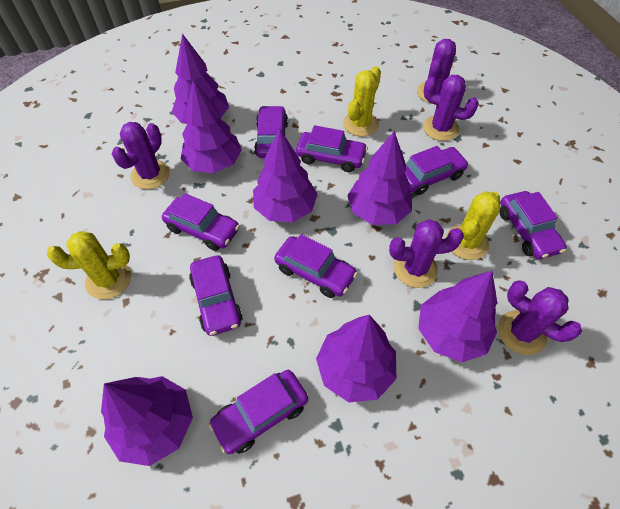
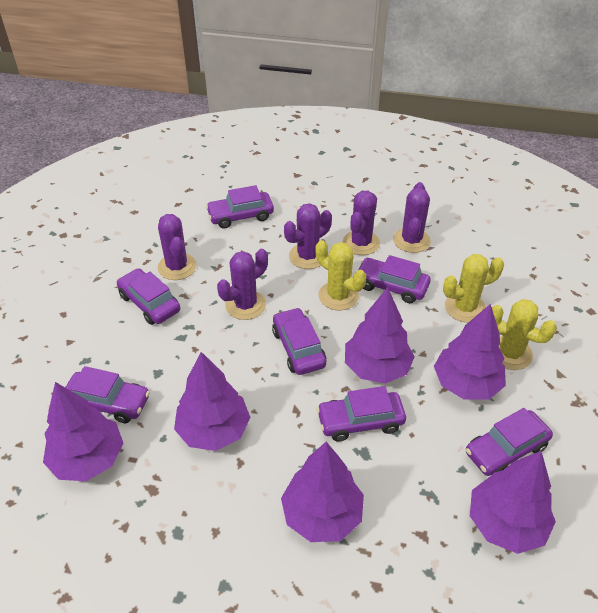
purple car: 8 -> 7
purple tree: 7 -> 6

